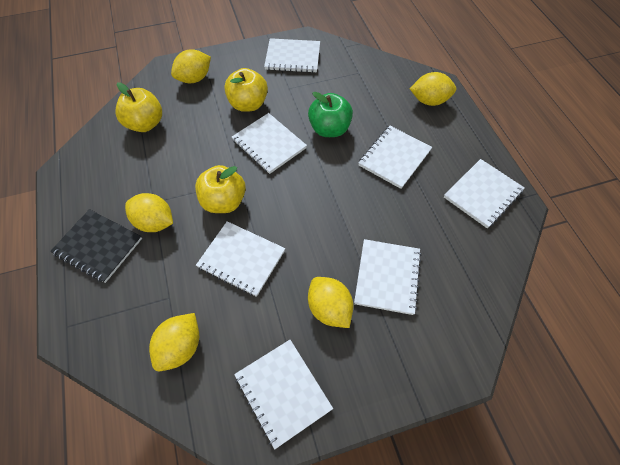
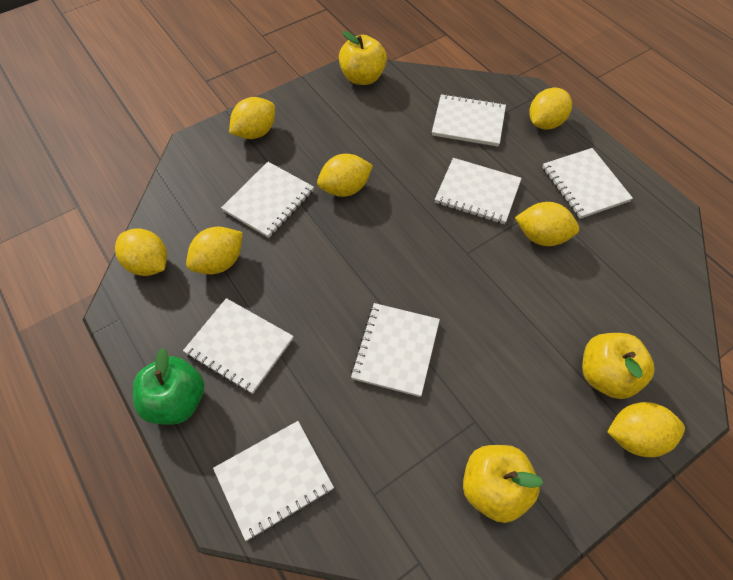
black notebook: 1 -> 0
yellow lemon: 5 -> 7

